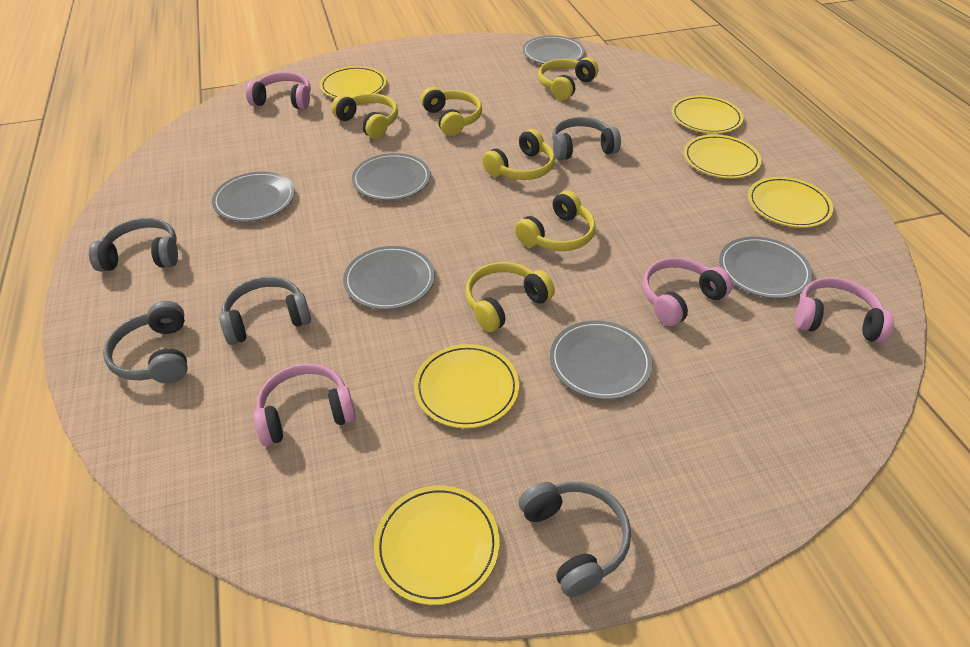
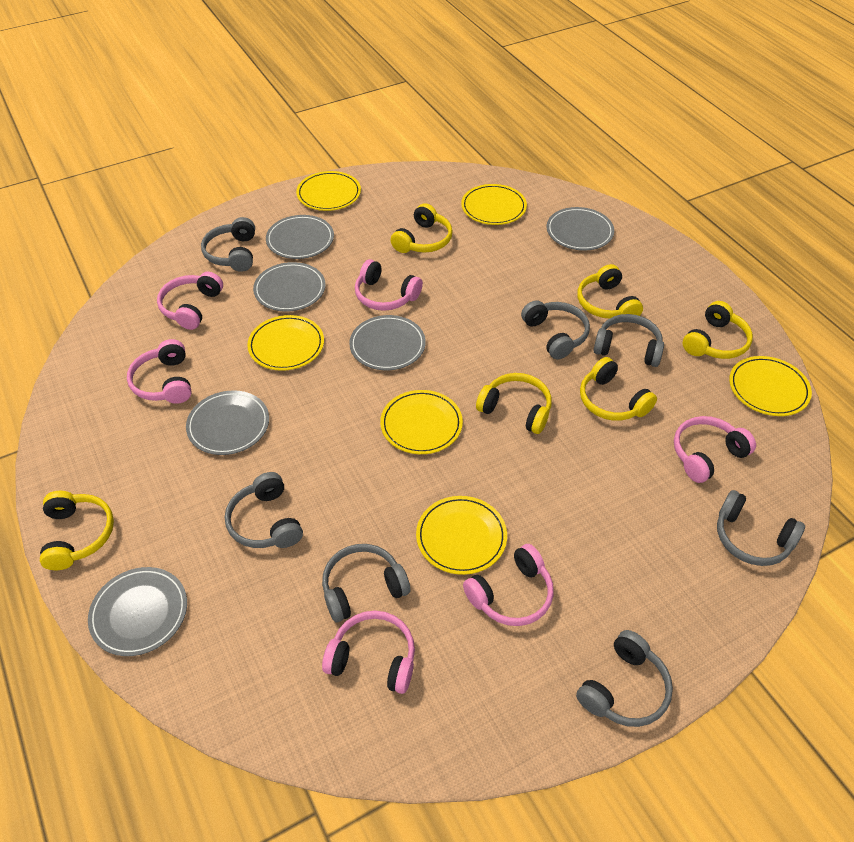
grey headphones: 5 -> 7
pink headphones: 4 -> 6

